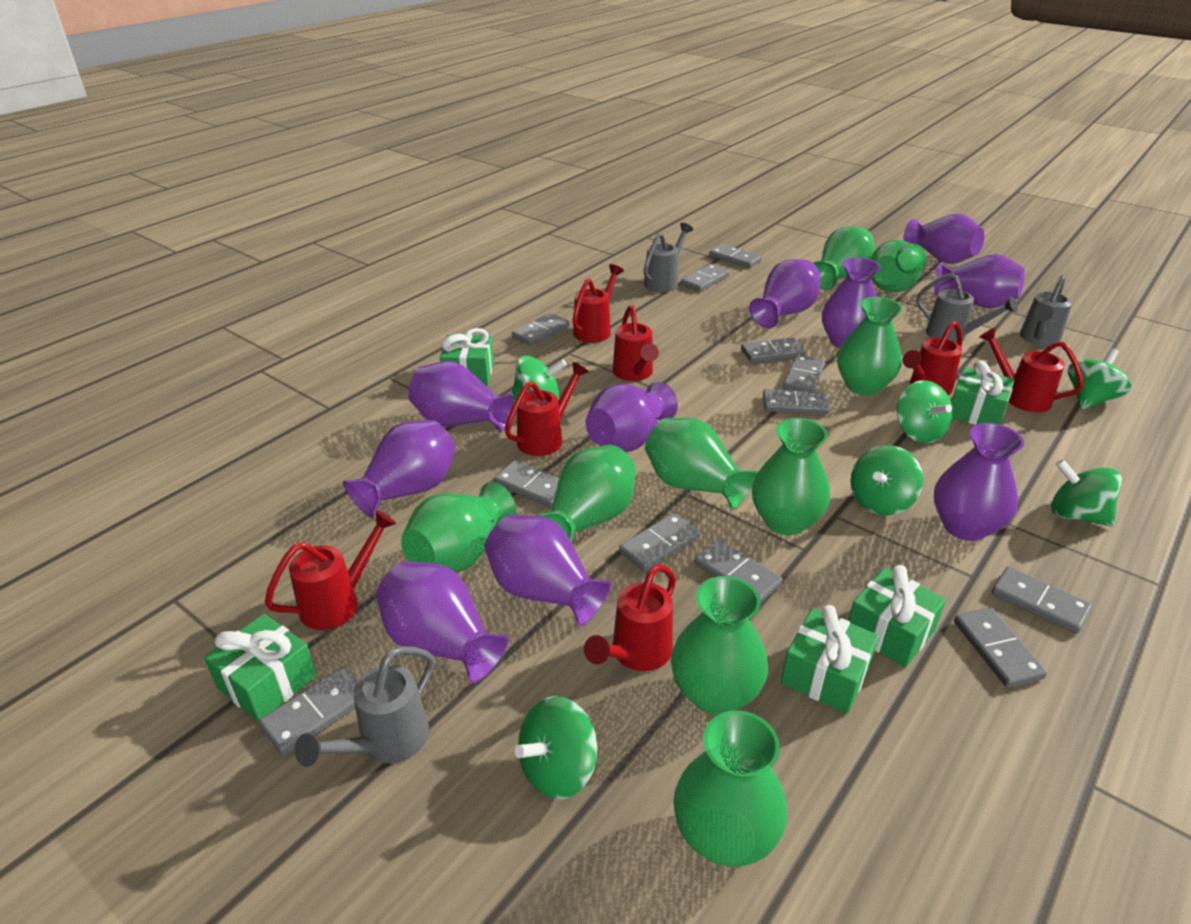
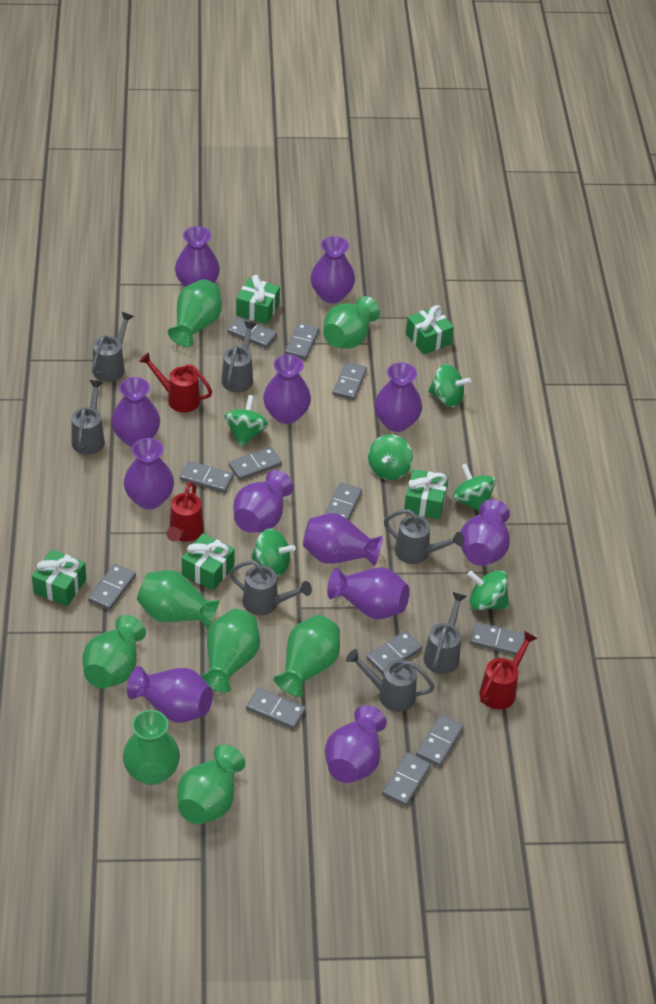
green vase: 9 -> 8
grey watering can: 4 -> 7
purple vase: 10 -> 12
red watering can: 7 -> 3

